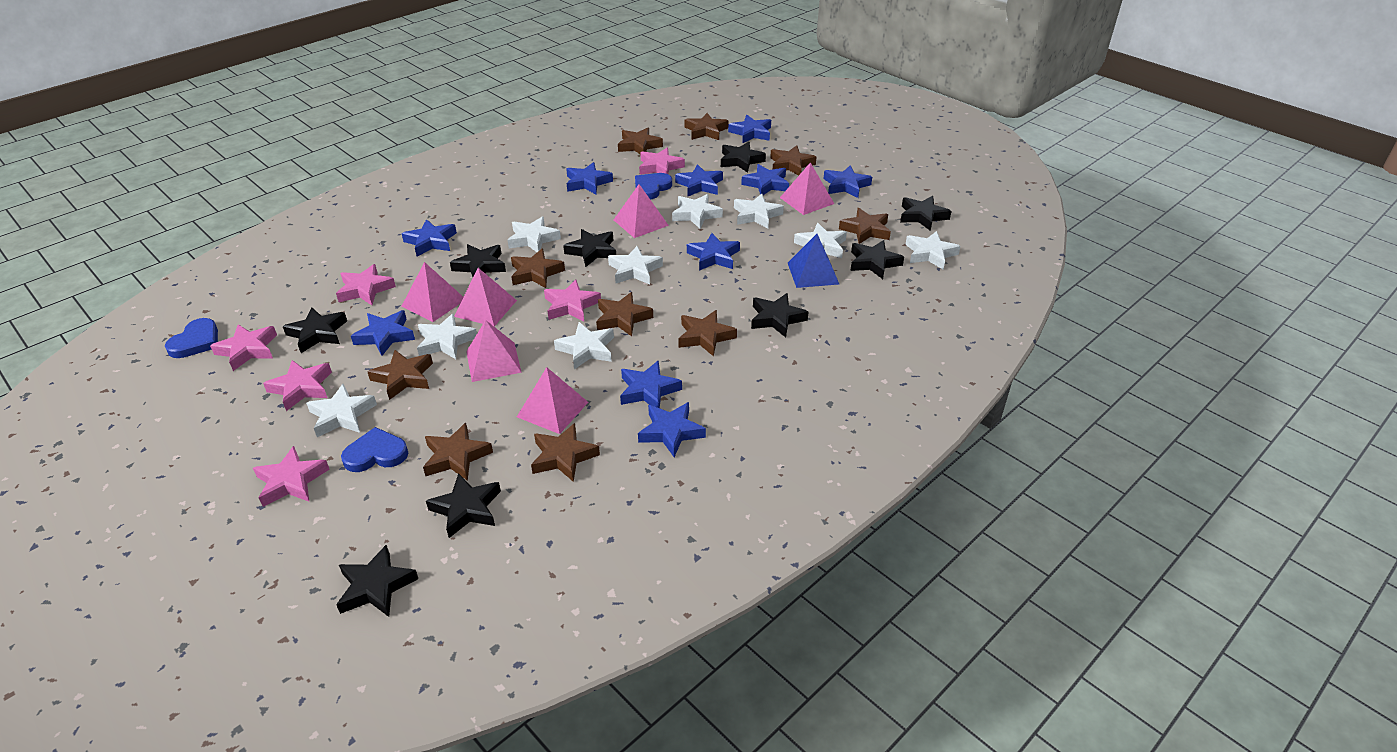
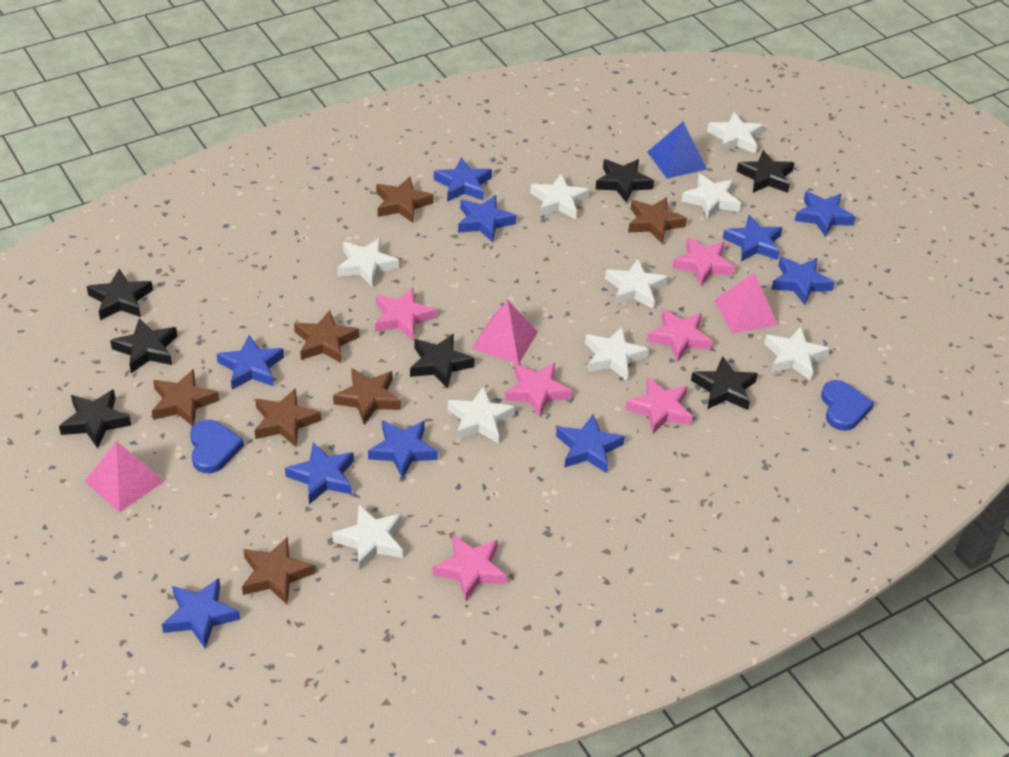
black star: 9 -> 7
blue heart: 3 -> 2
brown star: 10 -> 7
pink pyramid: 6 -> 3

